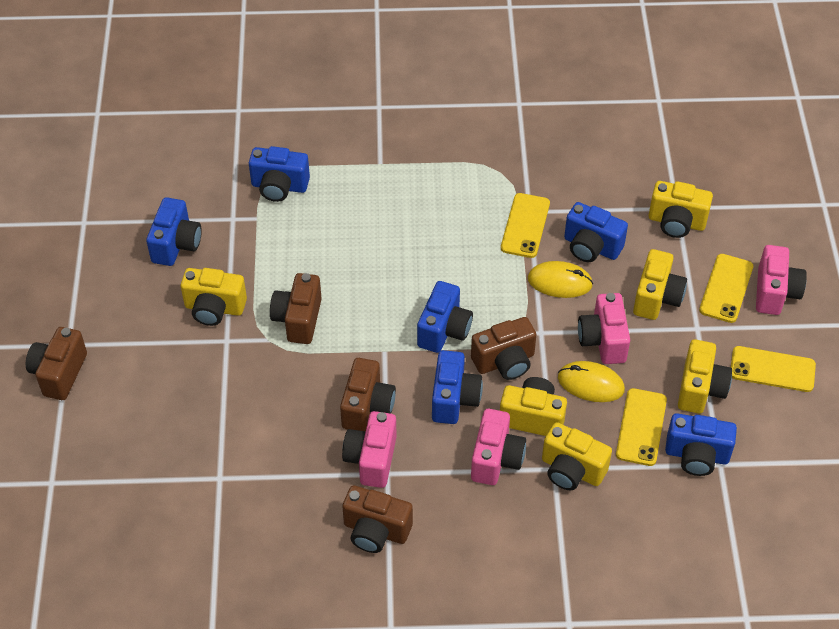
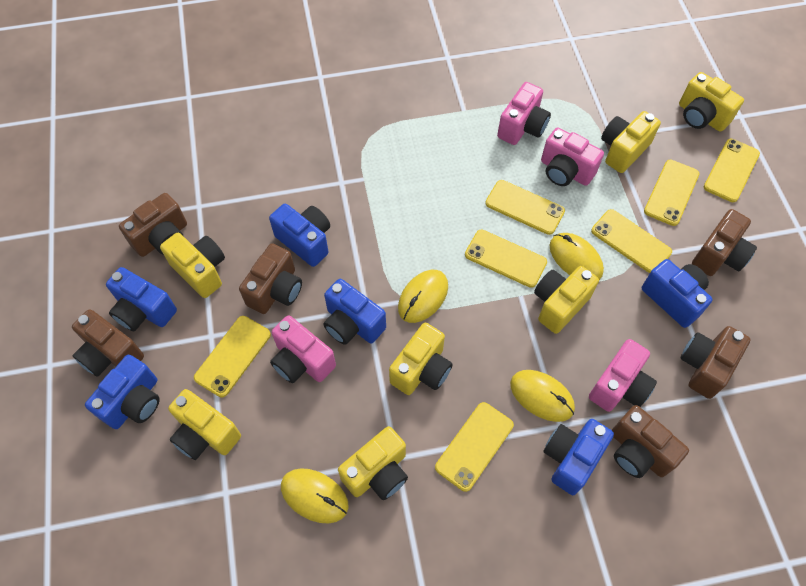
brown camera: 5 -> 6
yellow camera: 6 -> 7
yellow mouse: 2 -> 4
yellow phone: 4 -> 7

